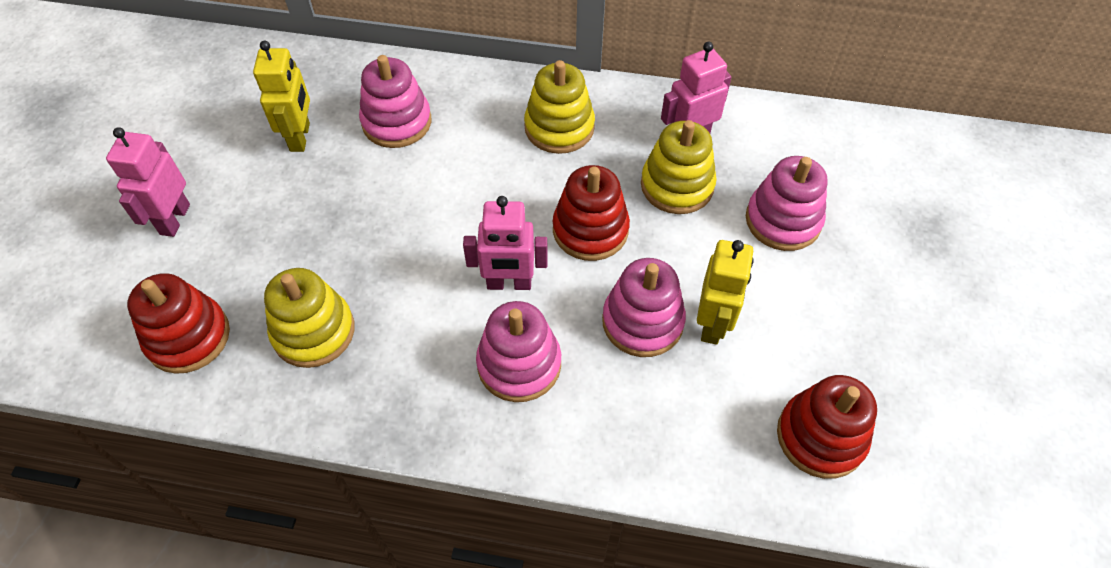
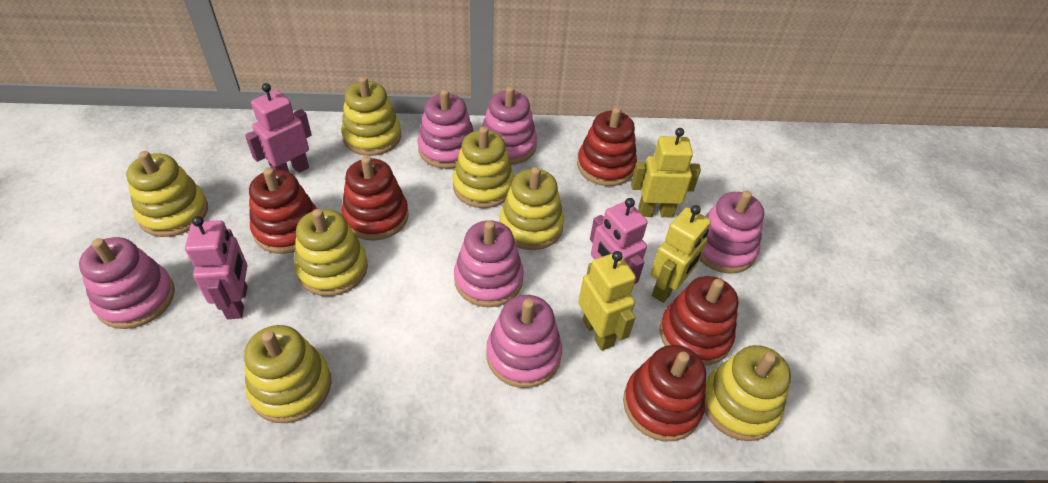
pink stacking toy: 4 -> 6
red stacking toy: 3 -> 5
yellow robot: 2 -> 3
yellow stacking toy: 3 -> 7

